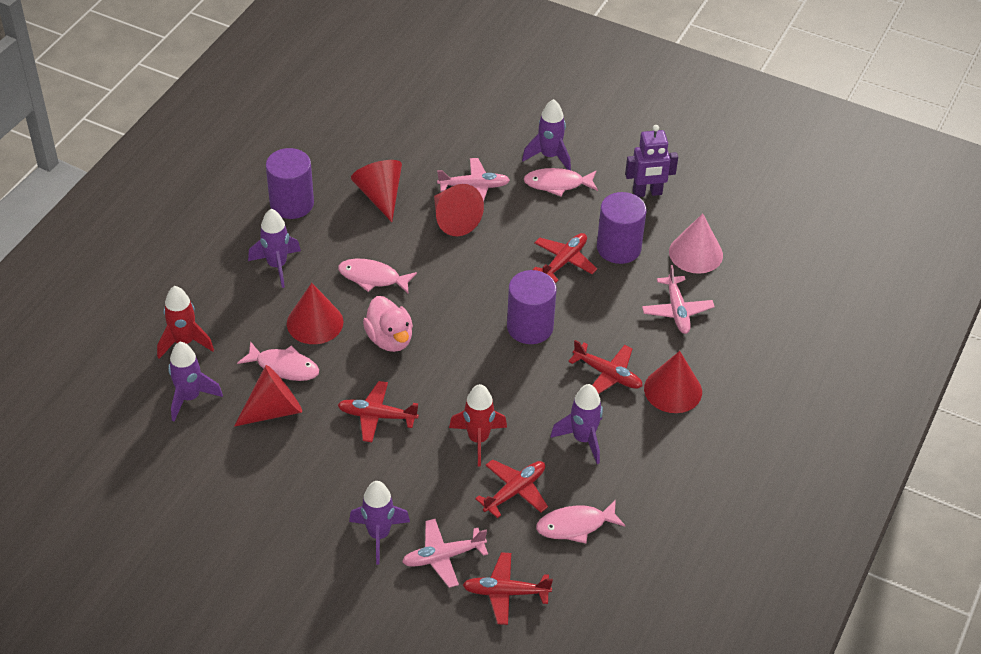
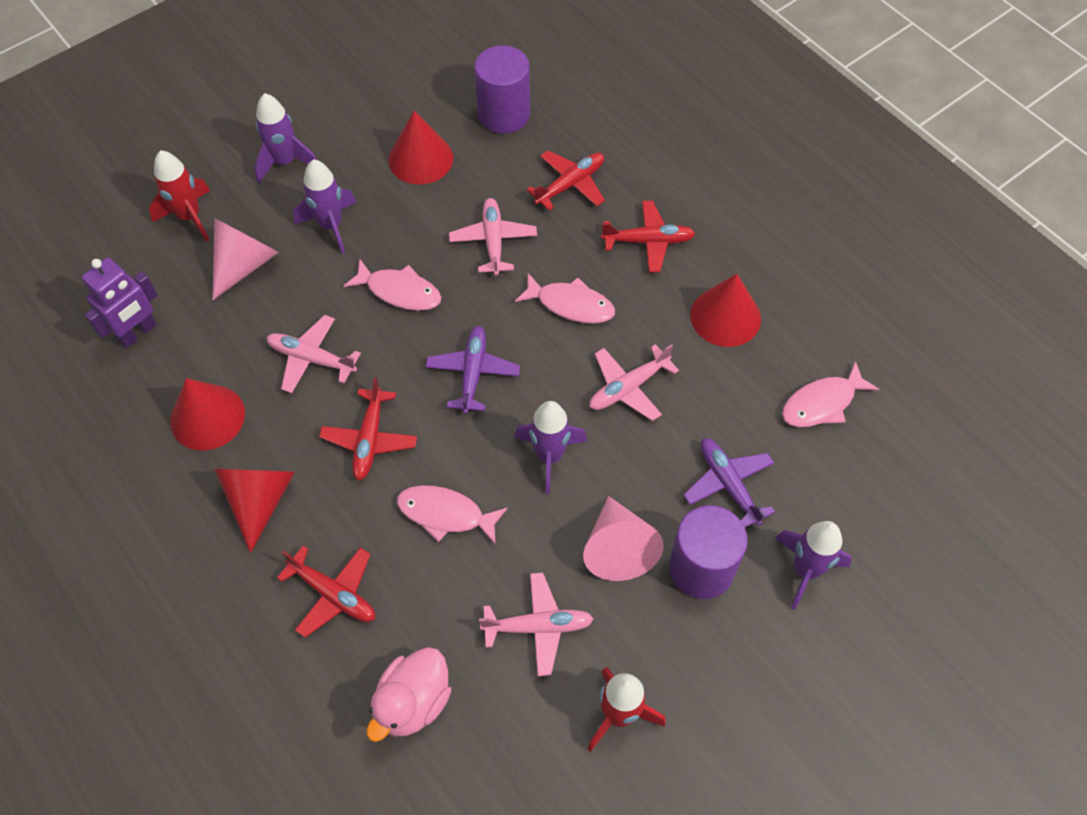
pink cone: 1 -> 2
pink plane: 3 -> 4
purple cylinder: 3 -> 2
purple plane: 0 -> 2
purple rocket: 5 -> 4
red cone: 5 -> 4
red plane: 5 -> 4

